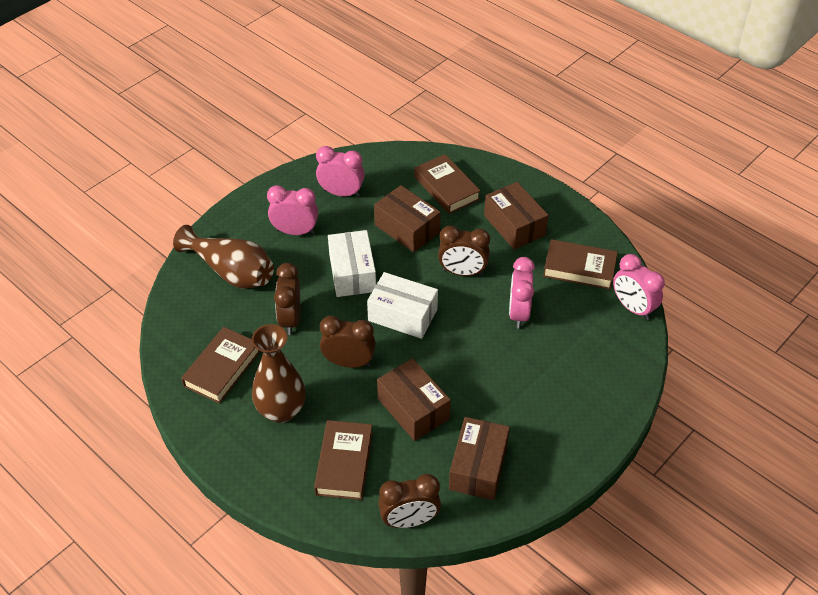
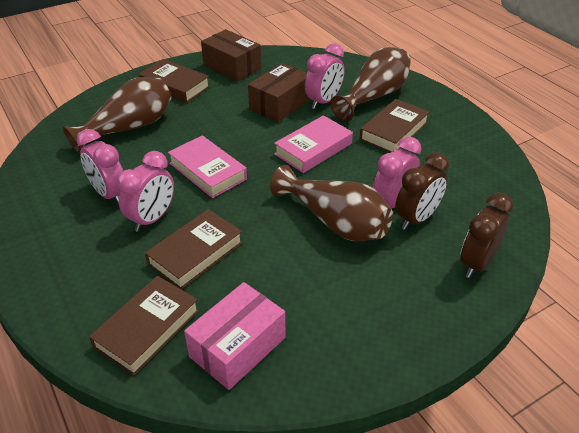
brown box: 4 -> 2
brown clock: 4 -> 2
brown vase: 2 -> 3
pink book: 0 -> 2
pink box: 0 -> 1
white box: 2 -> 0

